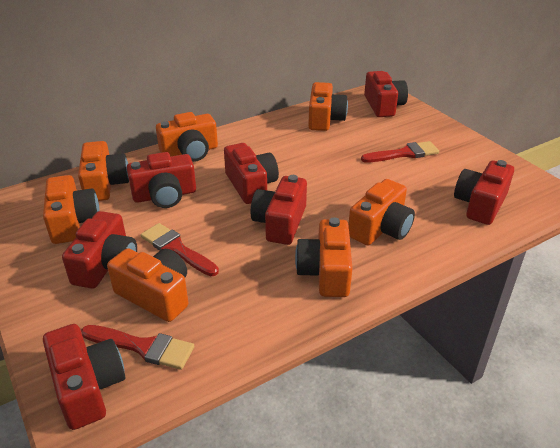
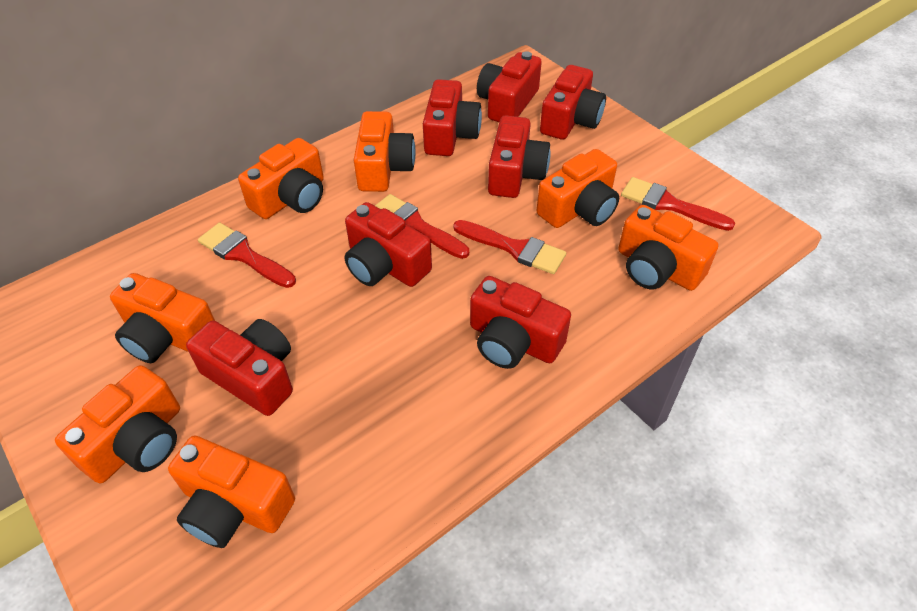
red brush: 3 -> 4

